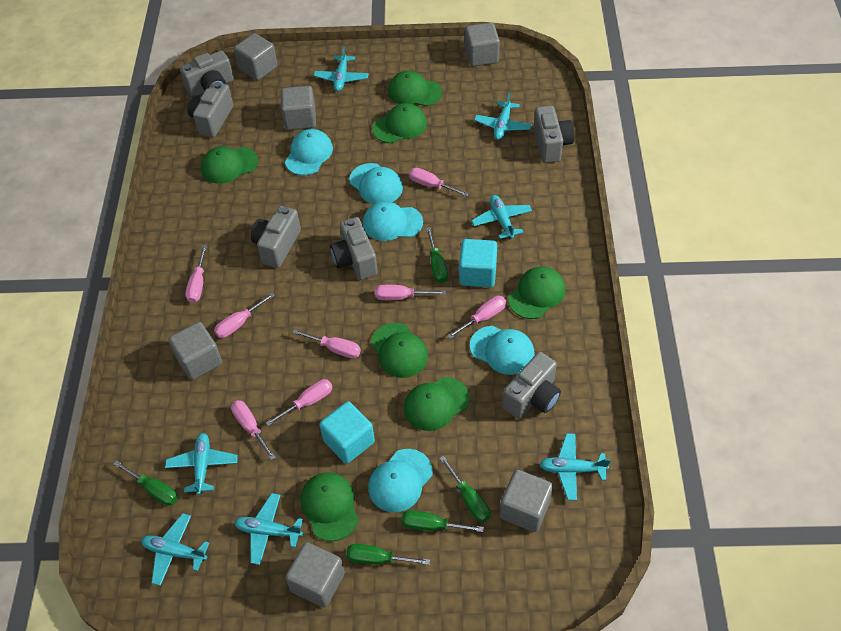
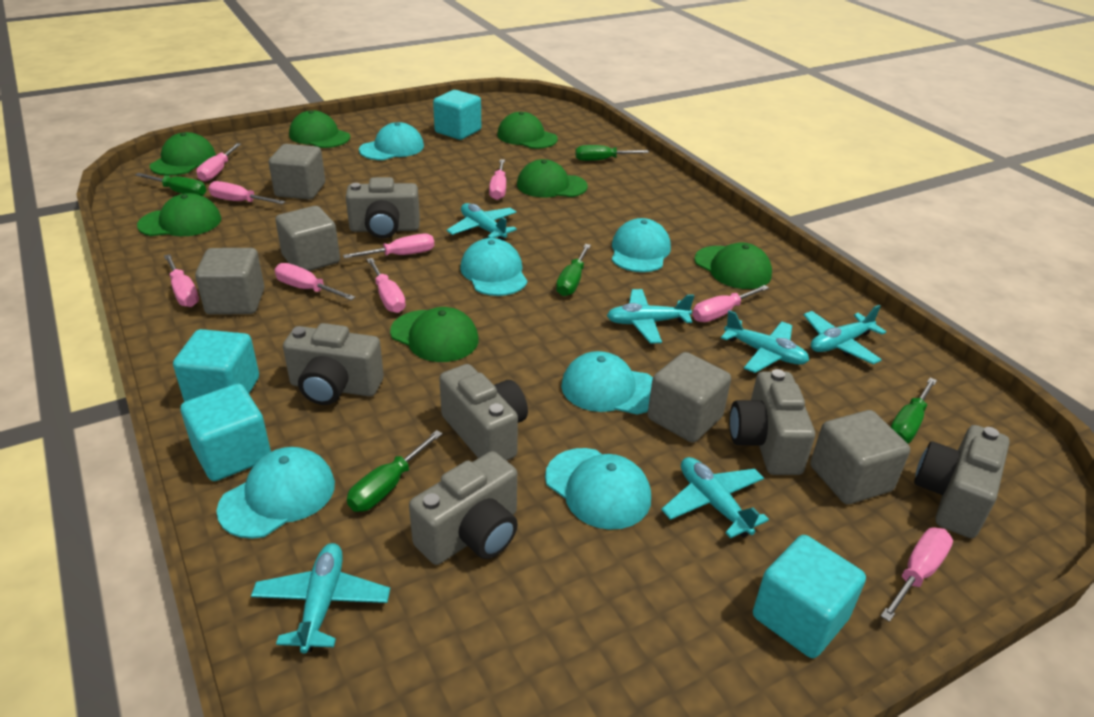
grey cube: 6 -> 5
pink screwdriver: 8 -> 9
turquoise cap: 5 -> 6
turquoise cube: 2 -> 4
turquoise plane: 7 -> 6

